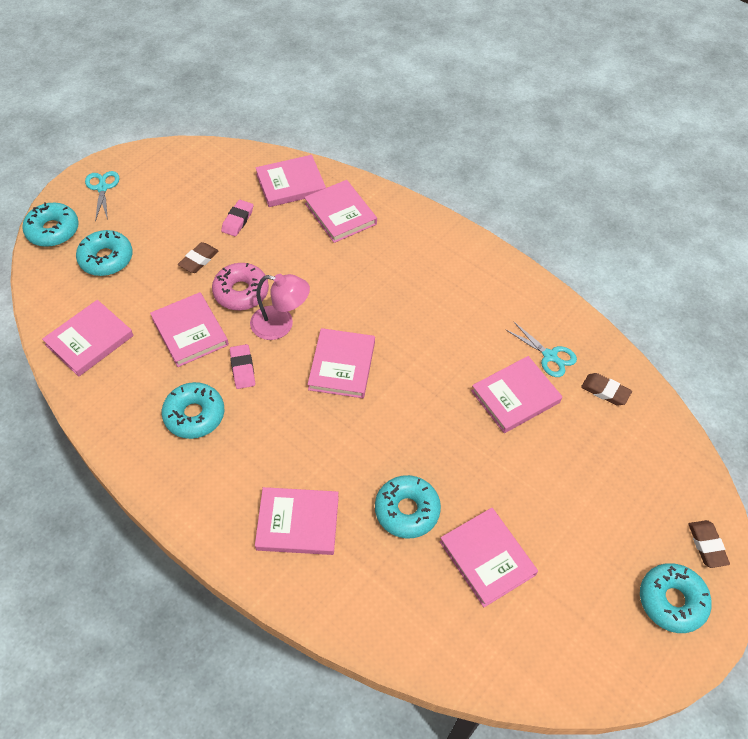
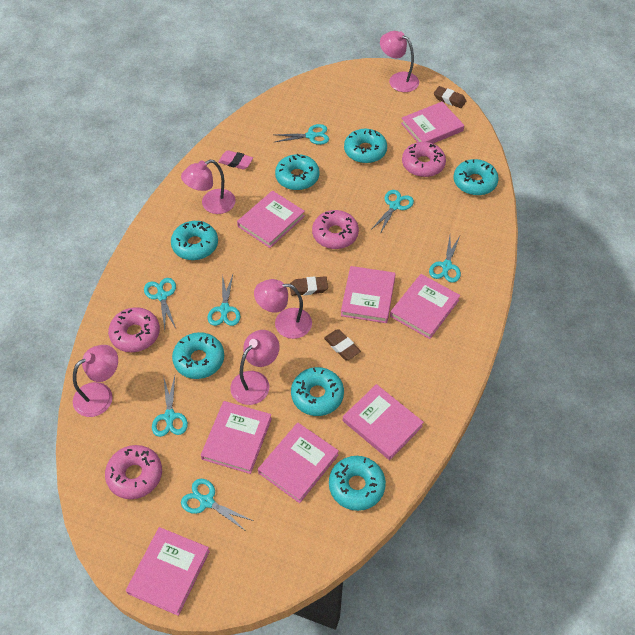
pink donut: 1 -> 4
pink eraser: 2 -> 1
pink lamp: 1 -> 5
turquoise donut: 5 -> 7
turquoise scissors: 2 -> 7

